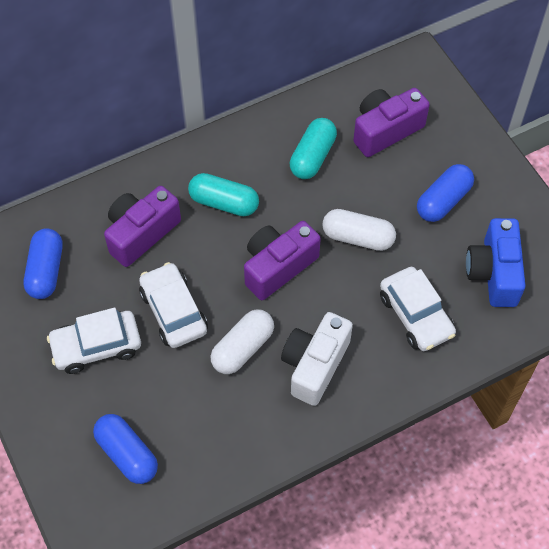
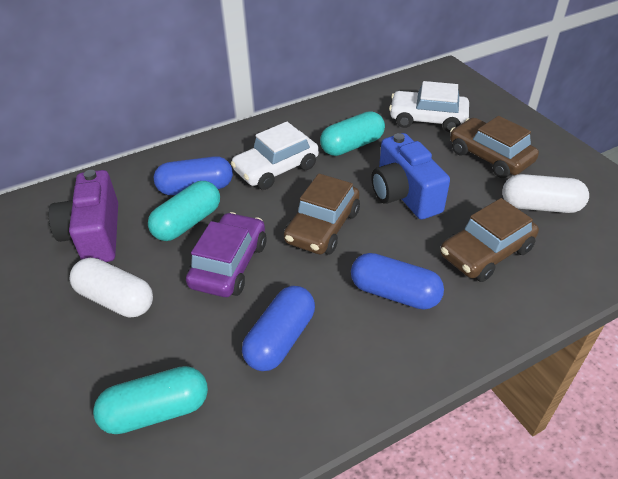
brown car: 0 -> 3
purple camera: 3 -> 1
purple car: 0 -> 1
turquoise capsule: 2 -> 3
white camera: 1 -> 0
white car: 3 -> 2

